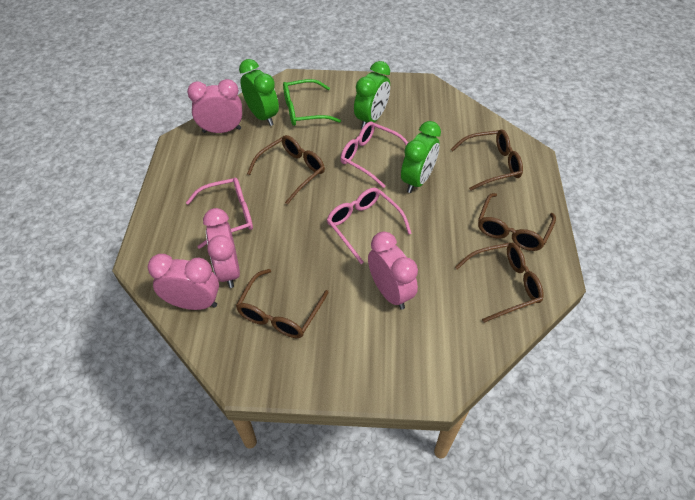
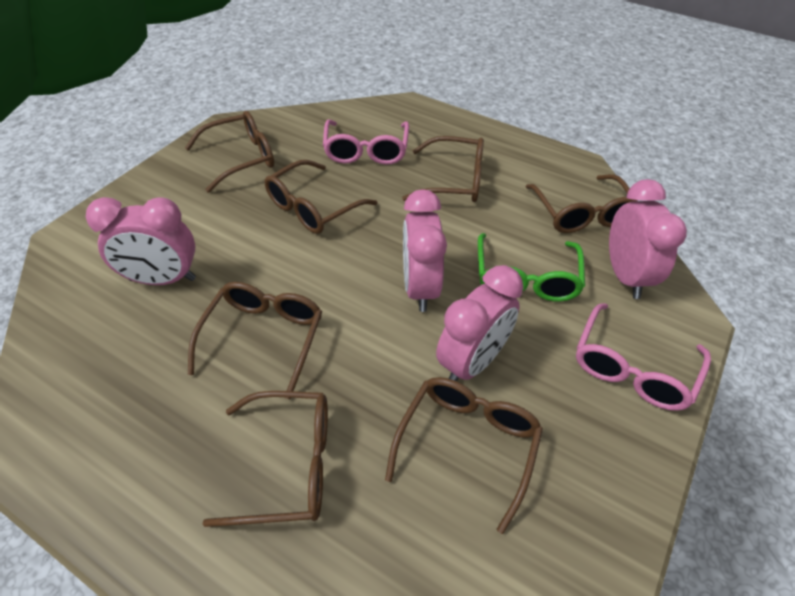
brown glasses: 5 -> 7
green clock: 3 -> 0
pink glasses: 3 -> 2

